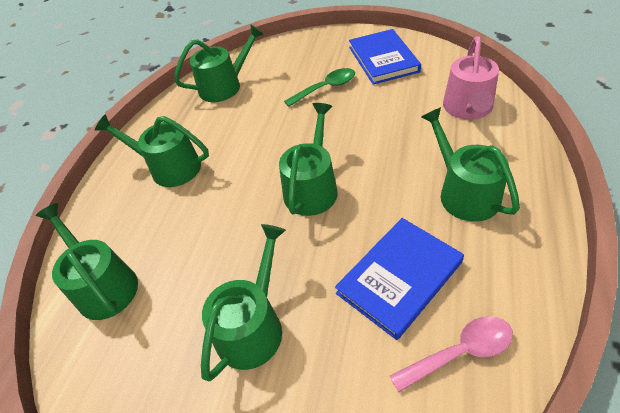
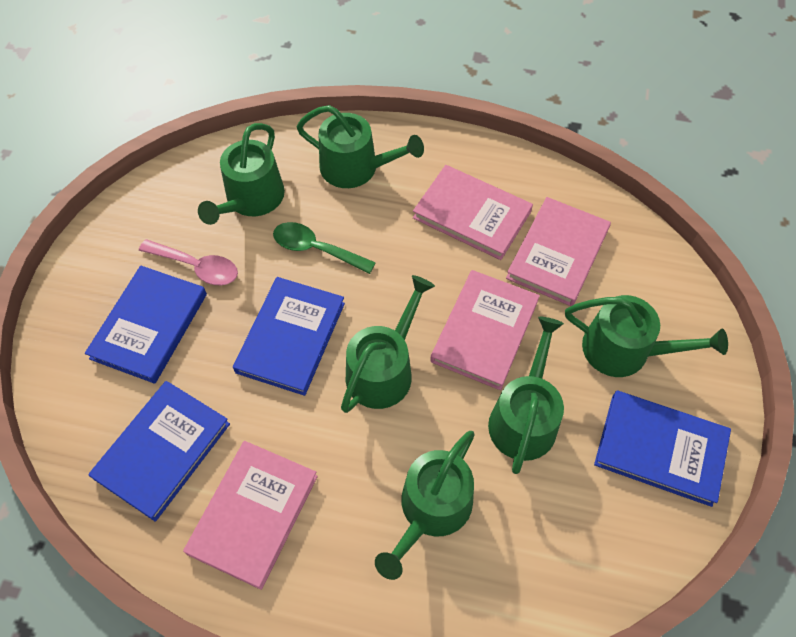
blue book: 2 -> 4
pink book: 0 -> 4
pink watering can: 1 -> 0

